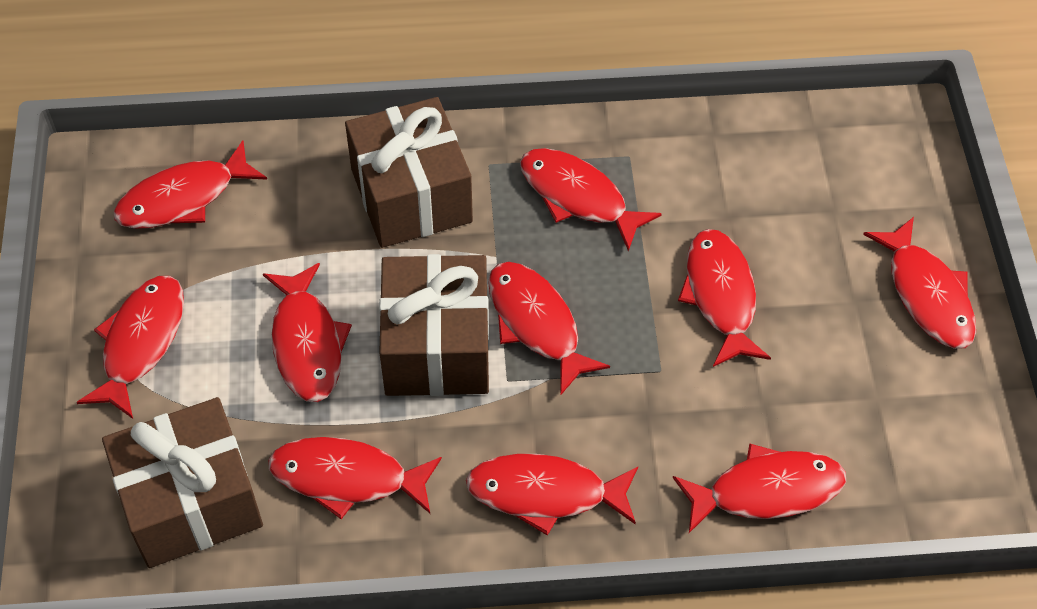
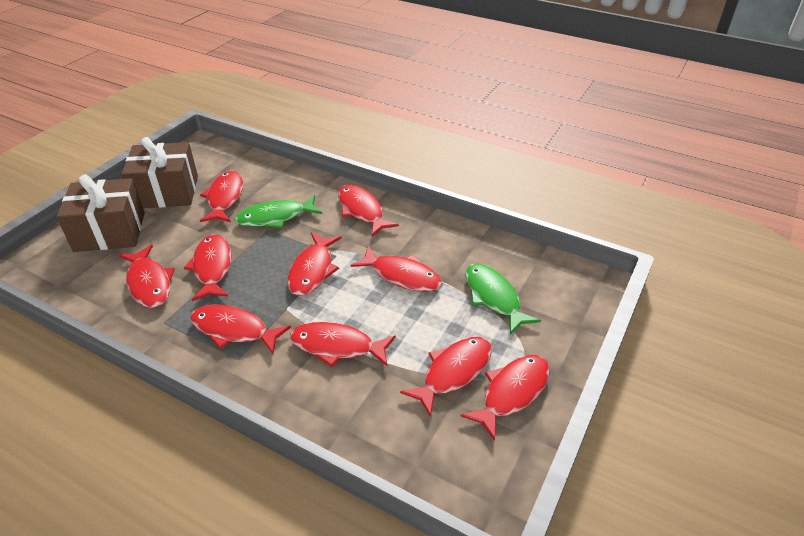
brown gift: 3 -> 2
green fish: 0 -> 2

